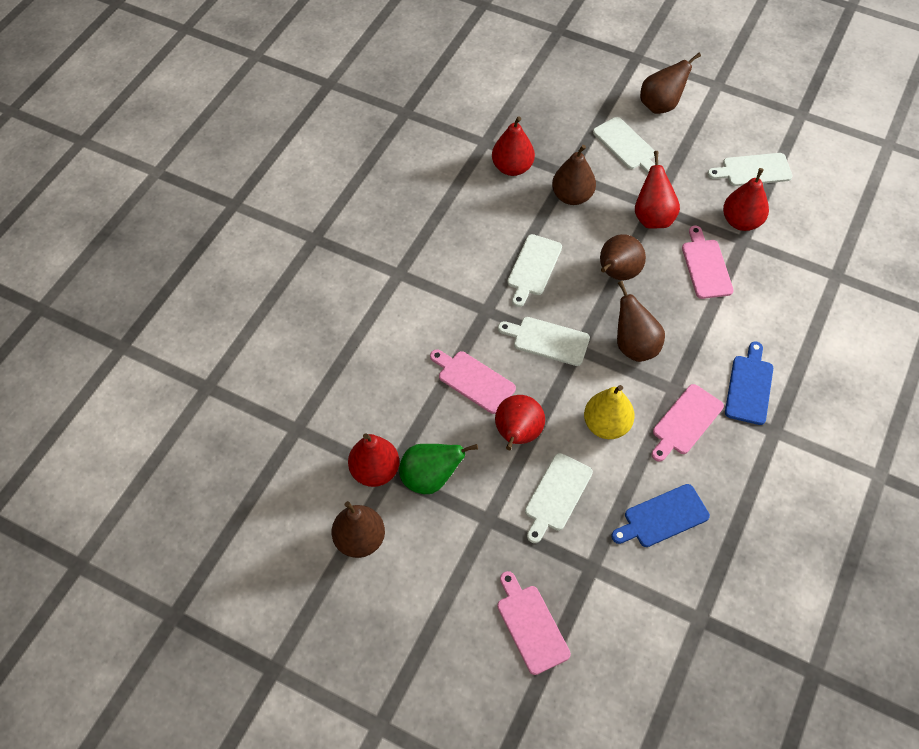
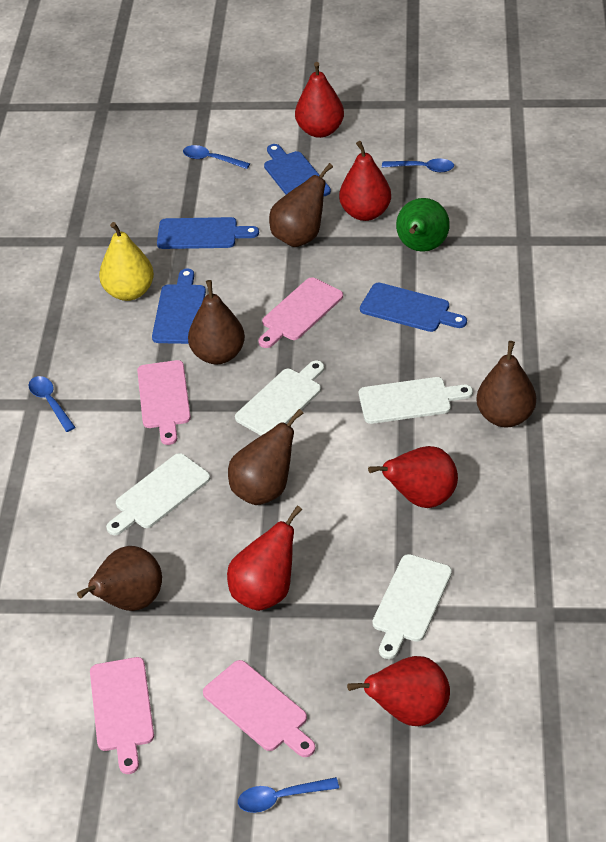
blue cutting board: 2 -> 4
blue spoon: 0 -> 4
white cutting board: 5 -> 4

